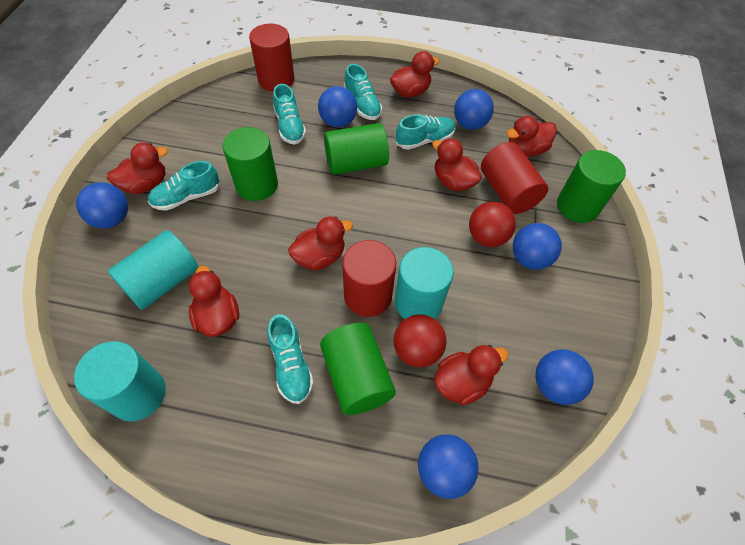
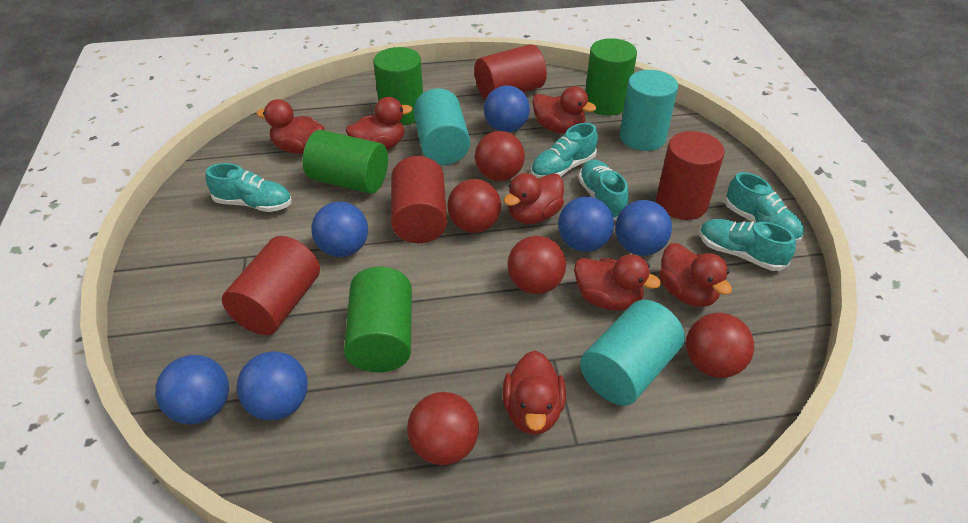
red ball: 2 -> 5
red cylinder: 3 -> 4

